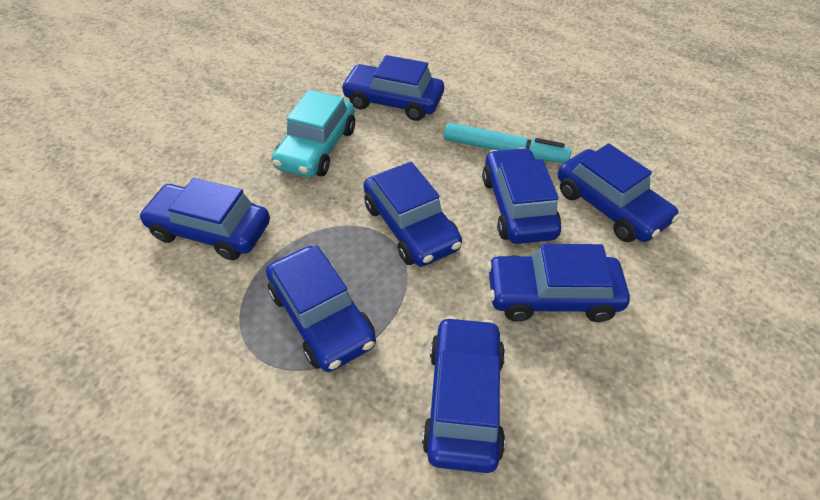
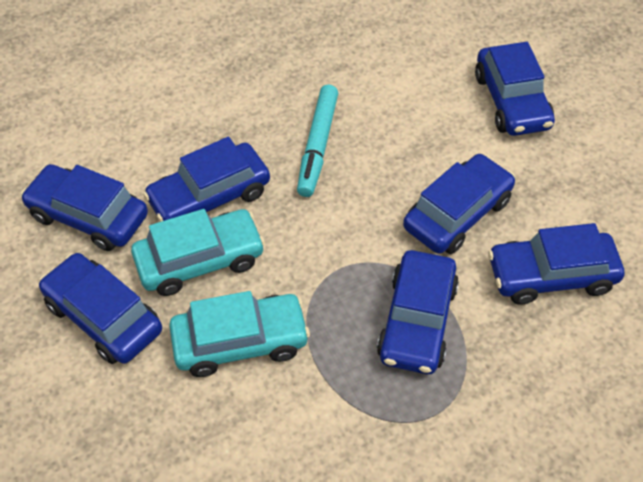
blue car: 8 -> 7
turquoise car: 1 -> 2

